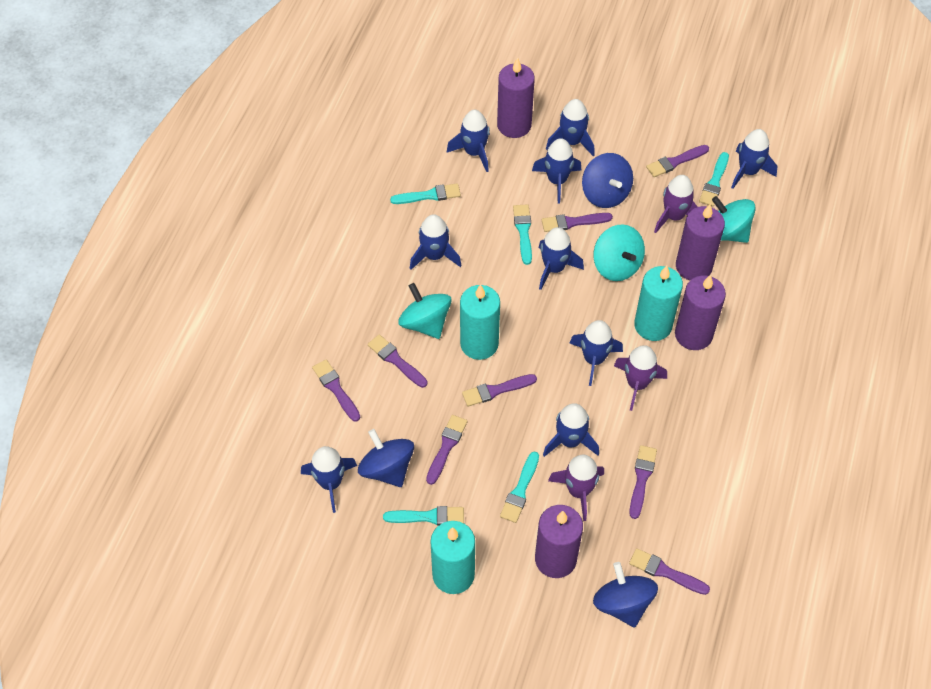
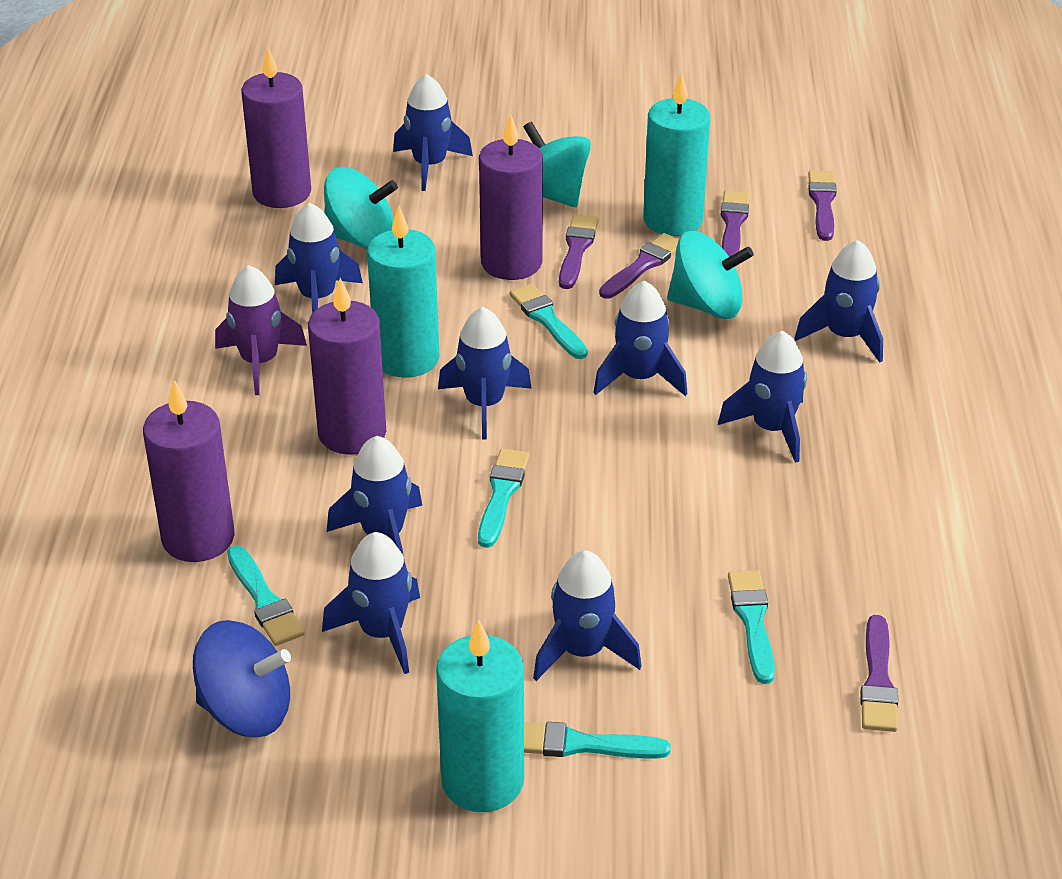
blue spinning top: 3 -> 1
purple brush: 8 -> 5
purple rocket: 3 -> 1

